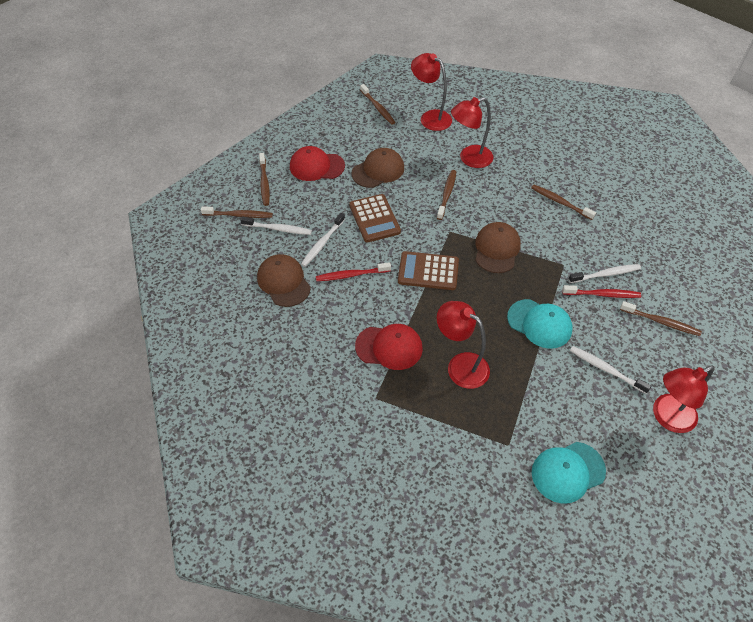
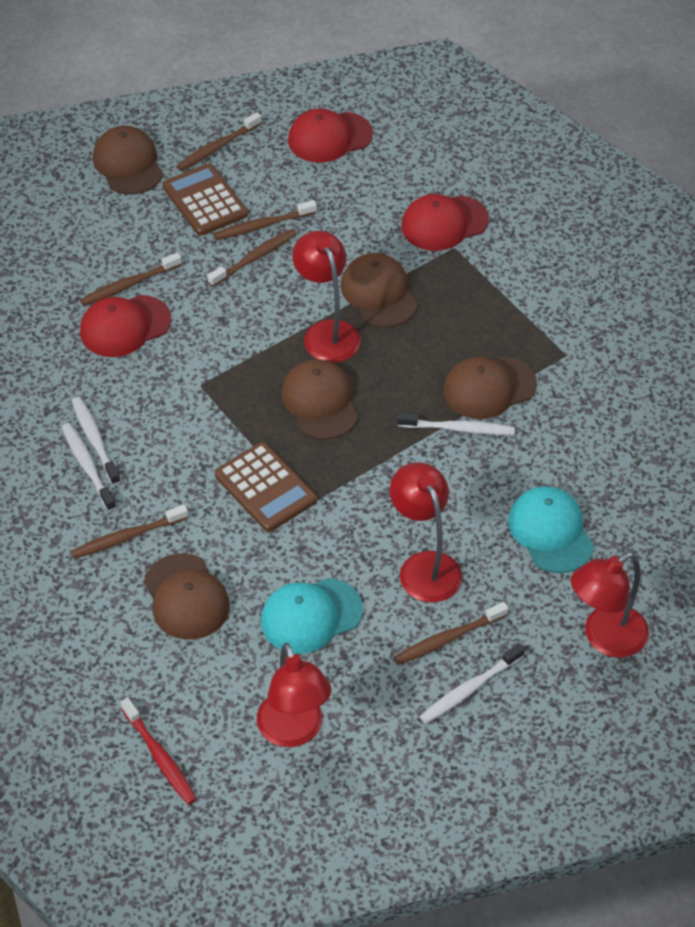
brown cap: 3 -> 5
red cap: 2 -> 3
red toothbrush: 2 -> 1

